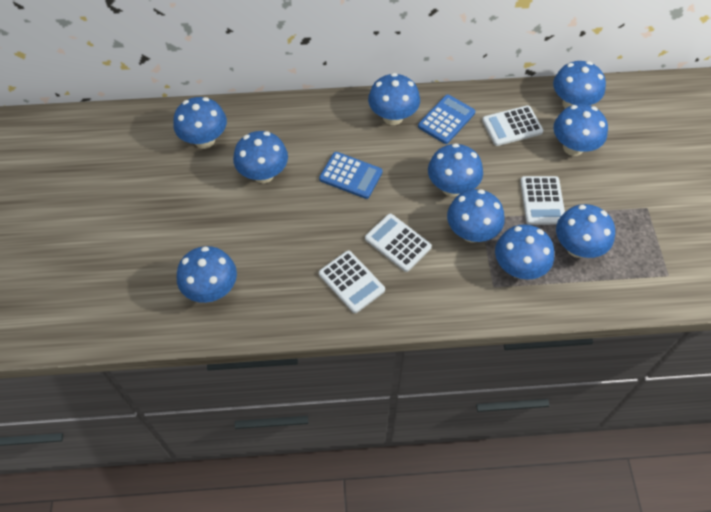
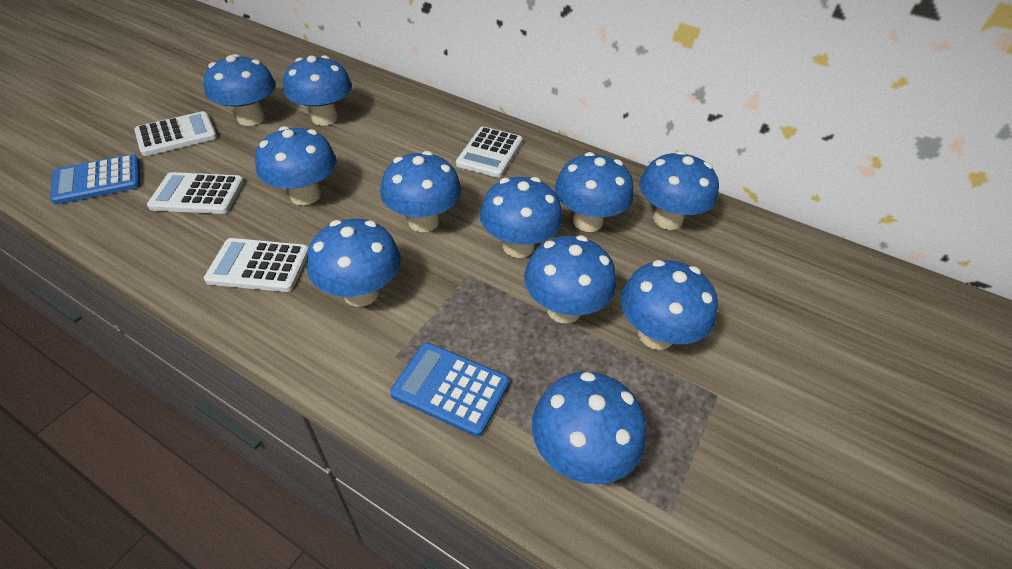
blue mushroom: 10 -> 11

